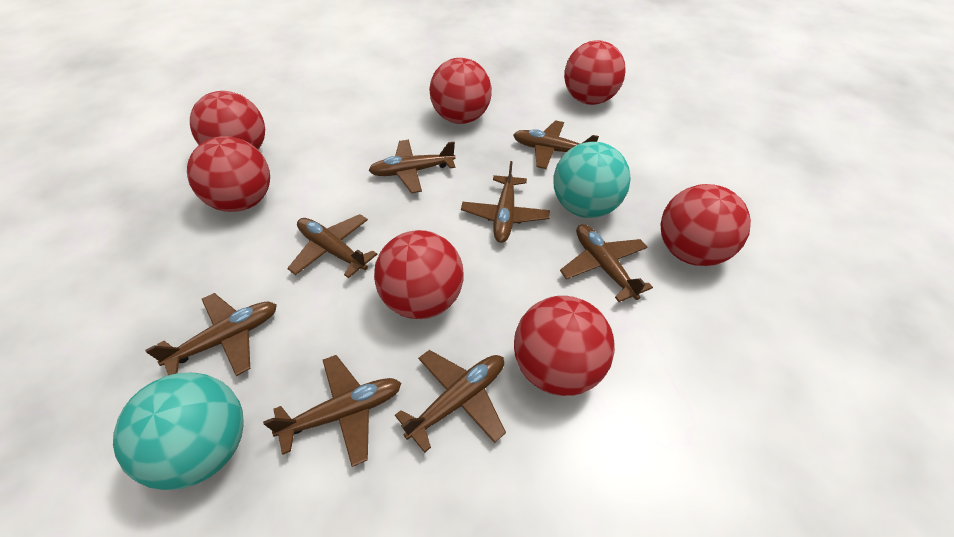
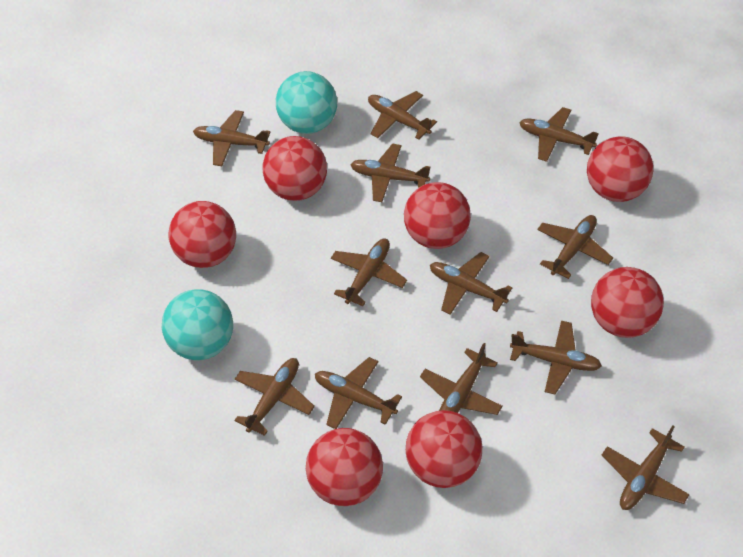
brown plane: 8 -> 12

